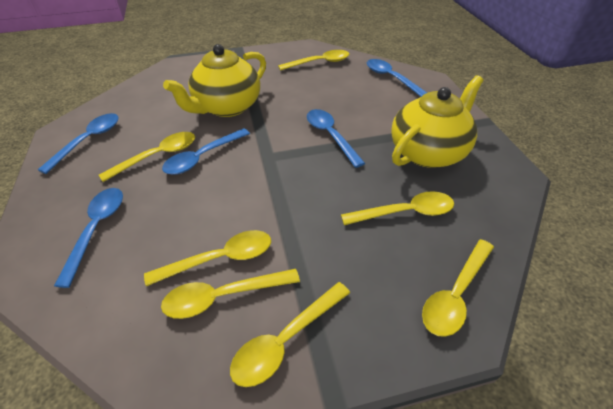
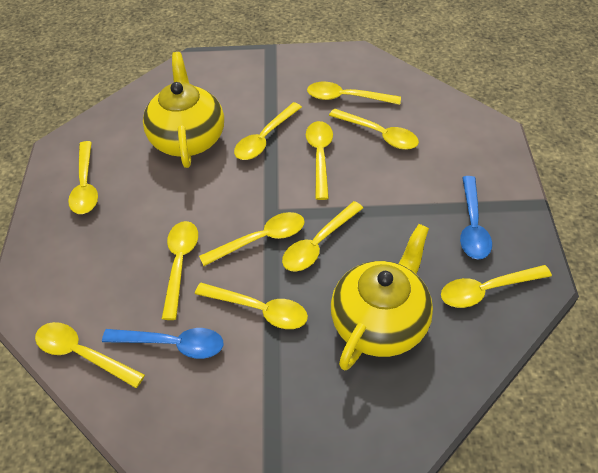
blue spoon: 5 -> 2
yellow spoon: 7 -> 11

